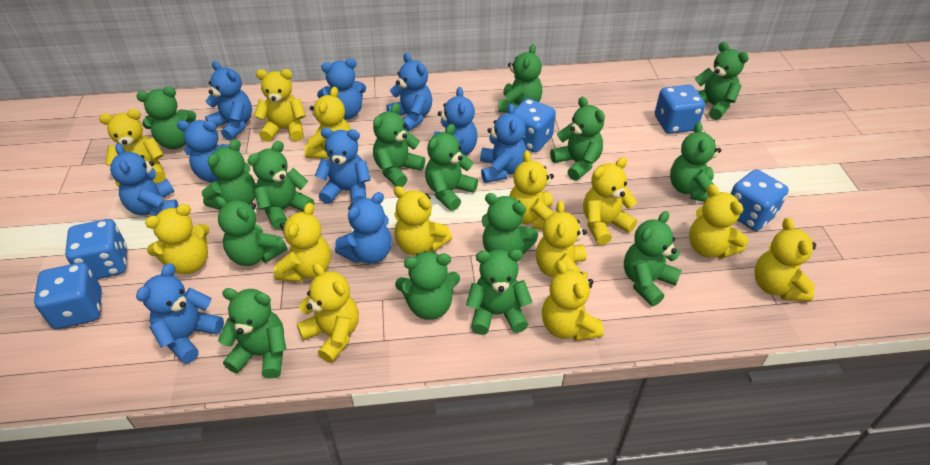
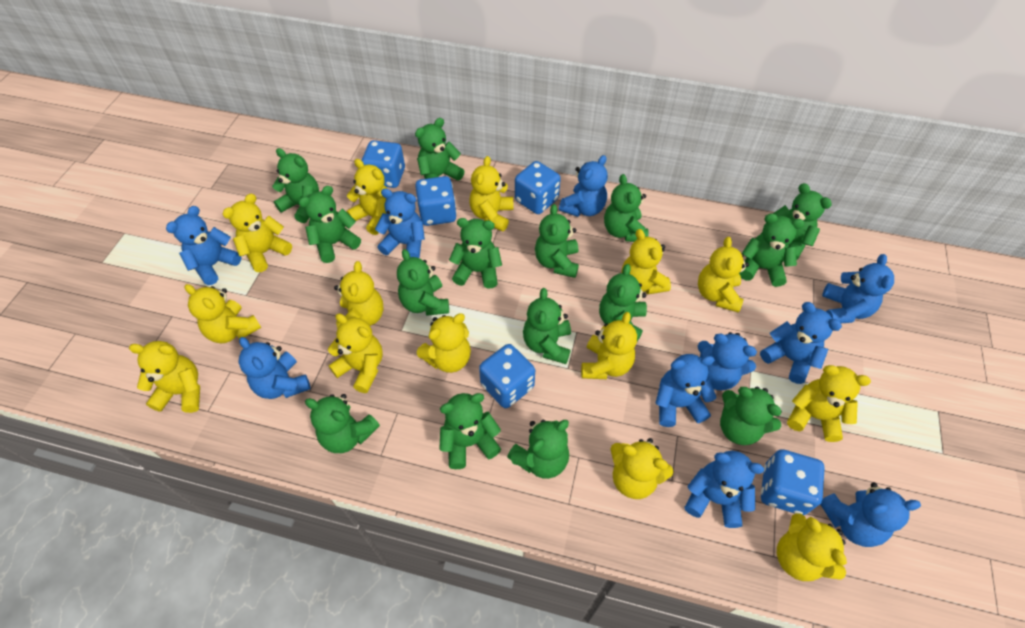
yellow teddy bear: 13 -> 14

